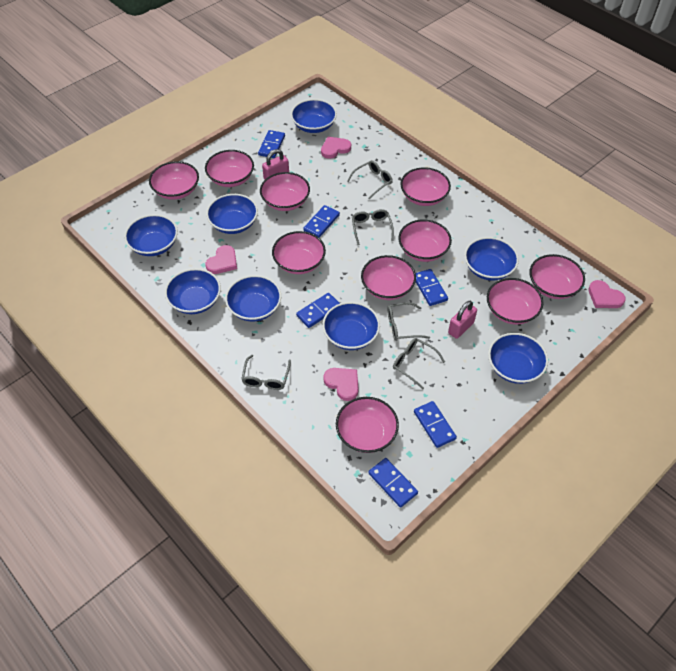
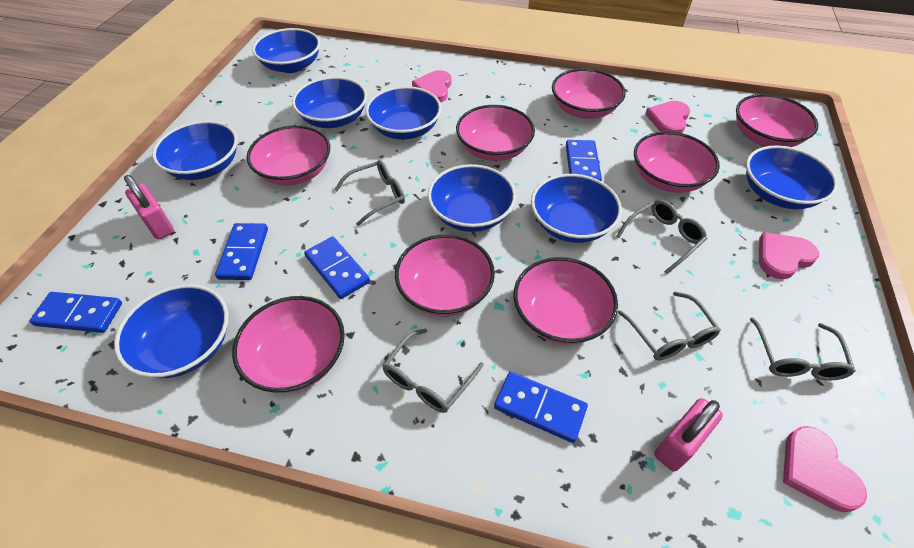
blue domino: 6 -> 5
pink bowl: 10 -> 8

